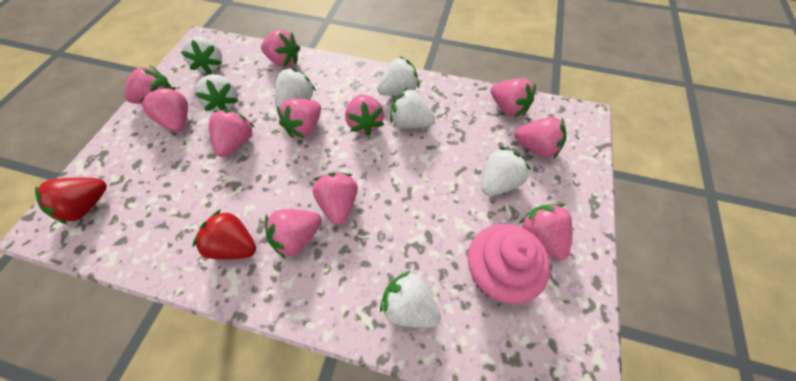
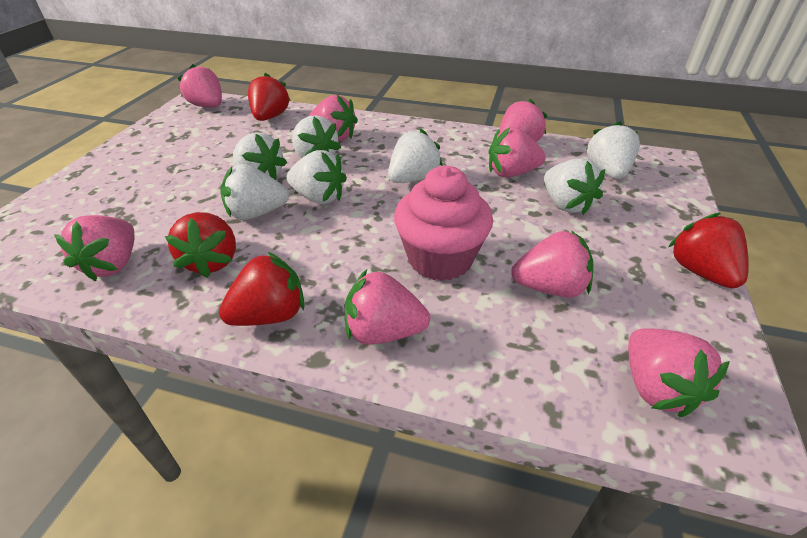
pink strawberry: 11 -> 8
red strawberry: 2 -> 4

